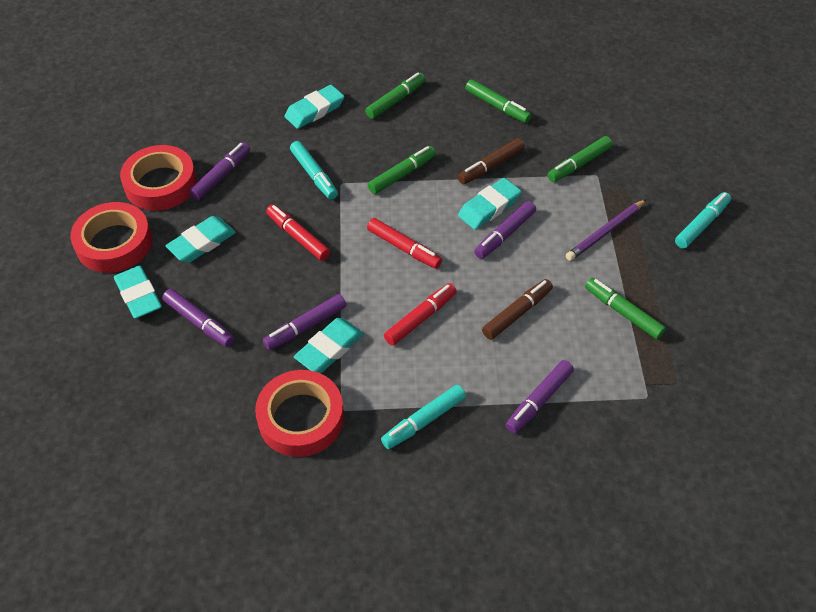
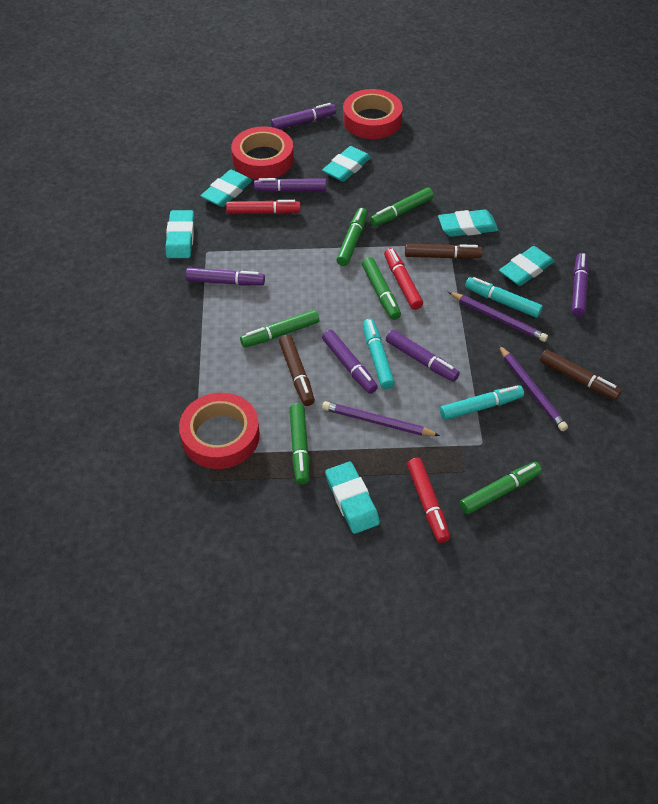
brown marker: 2 -> 3
green marker: 5 -> 6
purple marker: 5 -> 6
purple pencil: 1 -> 3
turquoise eraser: 5 -> 6

